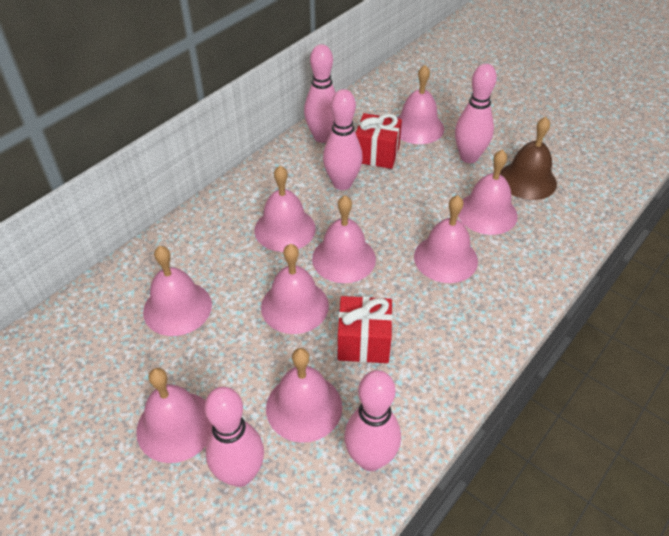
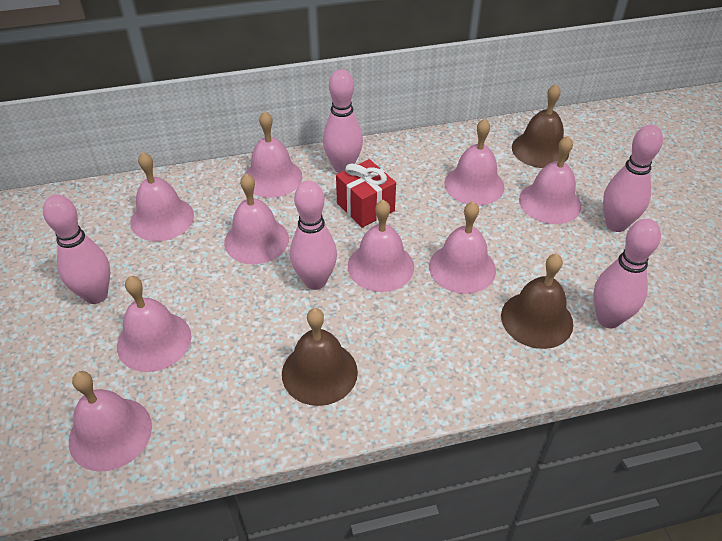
brown bell: 1 -> 3
red gift: 2 -> 1

